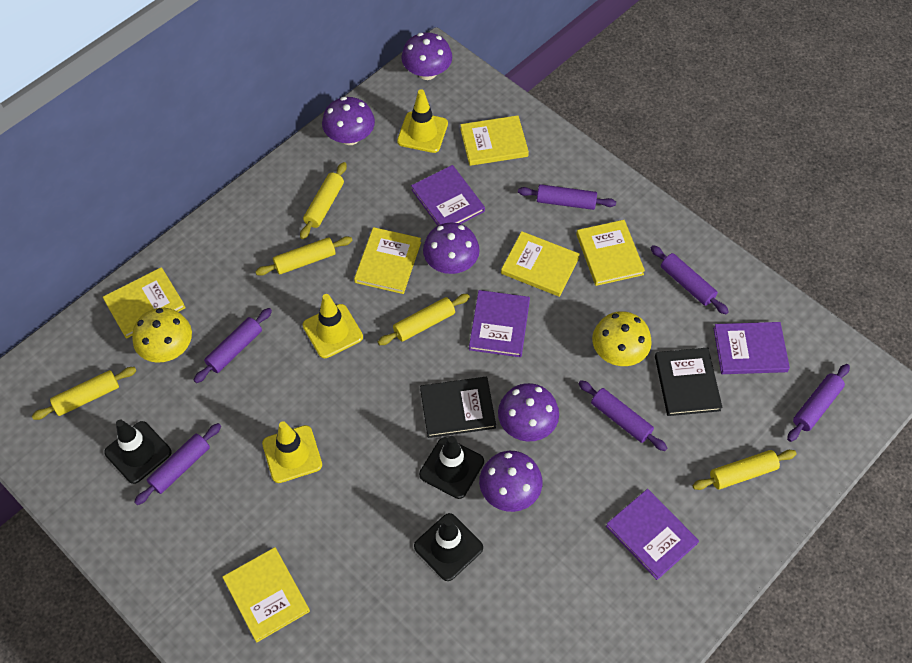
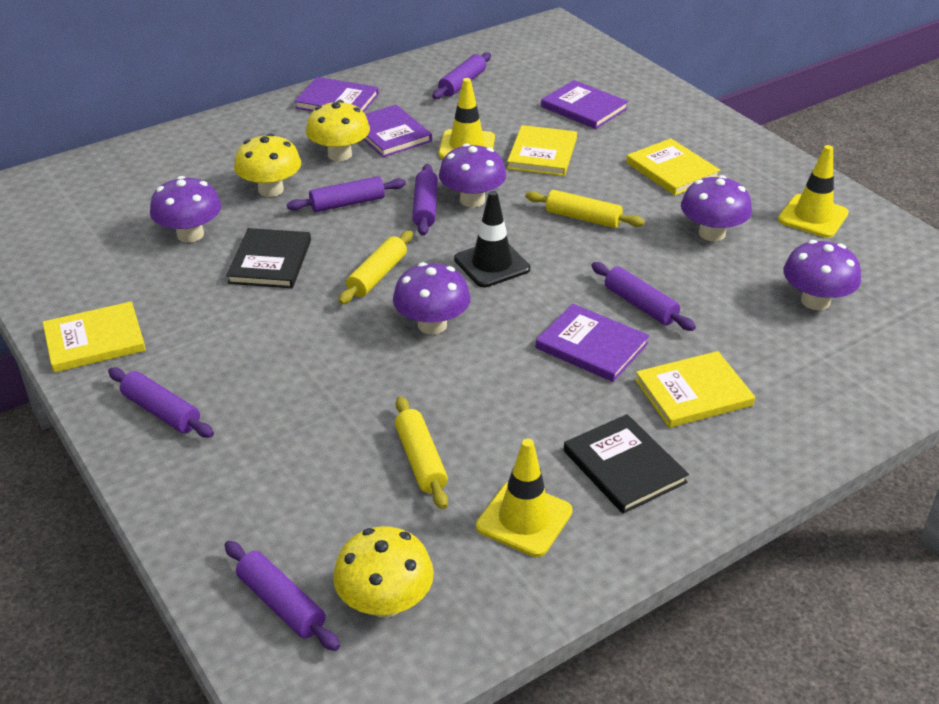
black traffic cone: 3 -> 1
yellow book: 6 -> 4
yellow mushroom: 2 -> 3
yellow rolling pin: 5 -> 3

